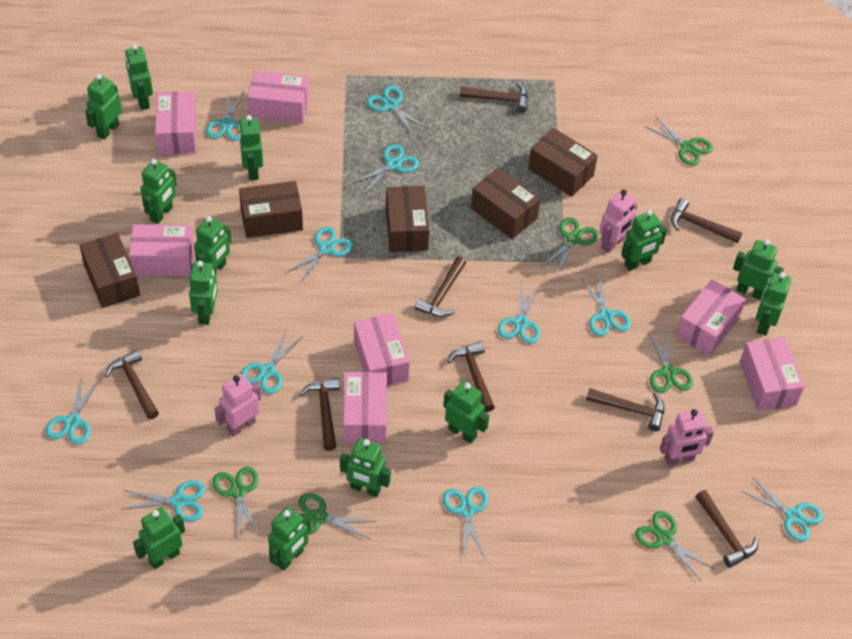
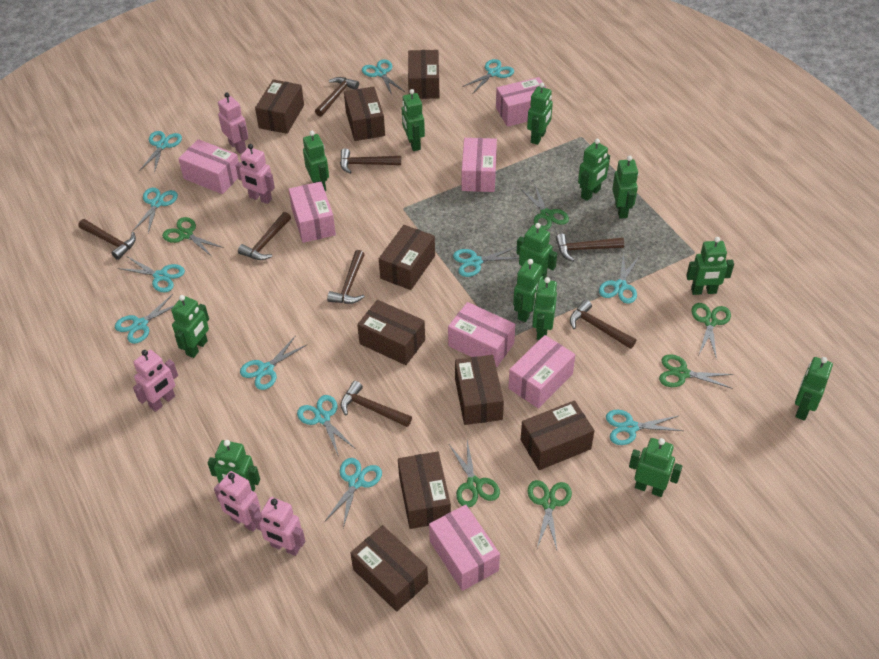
brown box: 5 -> 9
pink robot: 3 -> 5
turquoise scissors: 11 -> 12

